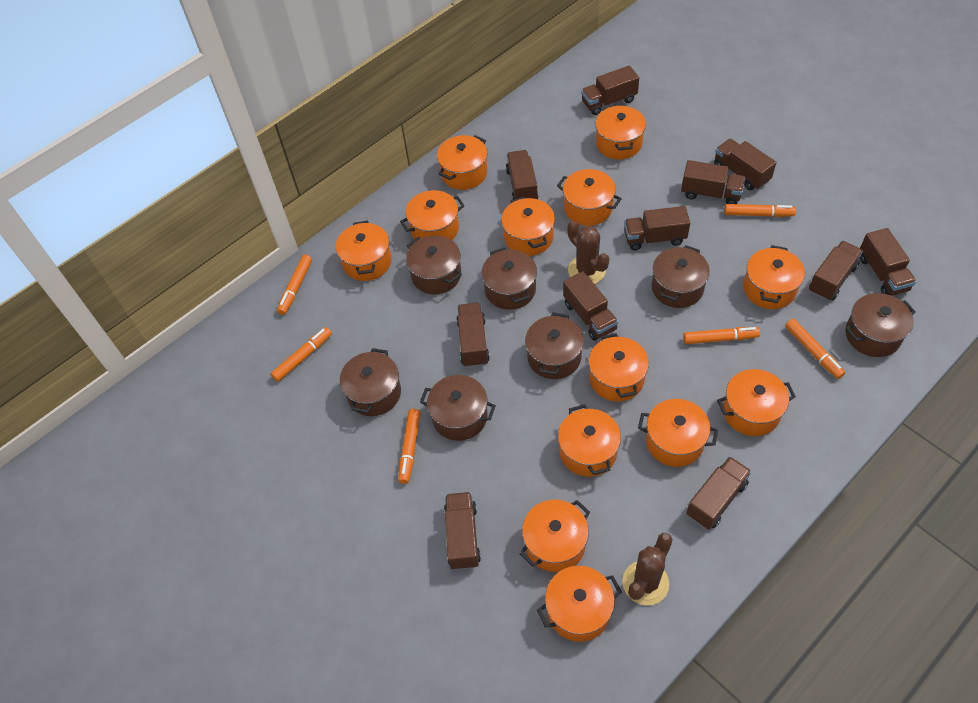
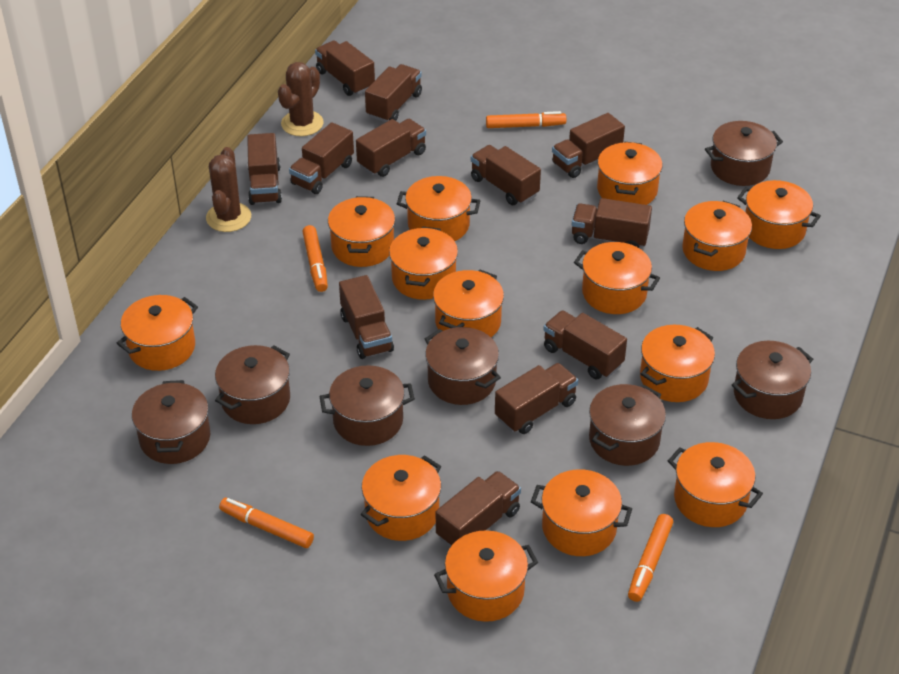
brown truck: 11 -> 12
orange marker: 6 -> 4
orange pot: 13 -> 14

